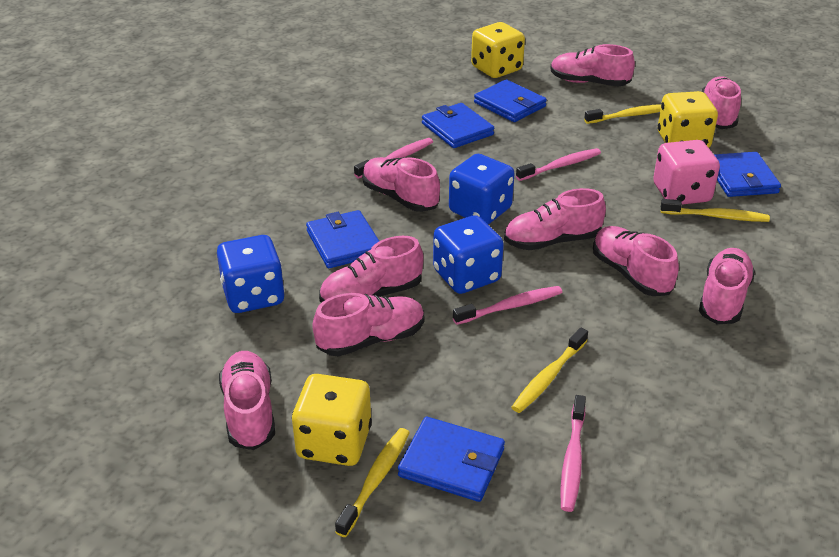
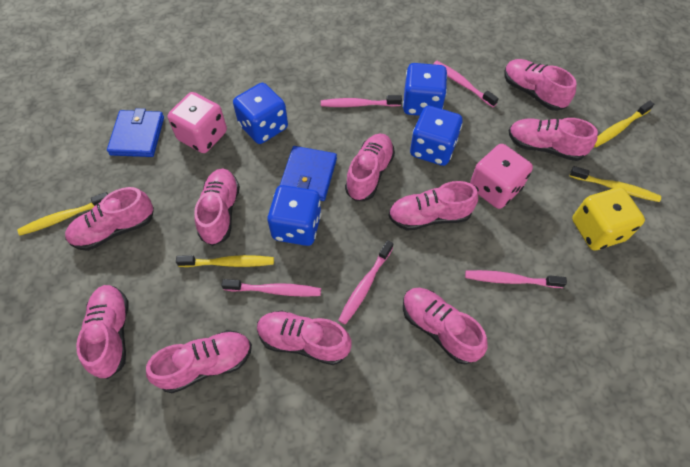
blue dice: 3 -> 4
blue wallet: 5 -> 2
pink dice: 1 -> 2
pink shoe: 9 -> 10
pink toothbrush: 4 -> 5
yellow dice: 3 -> 1

